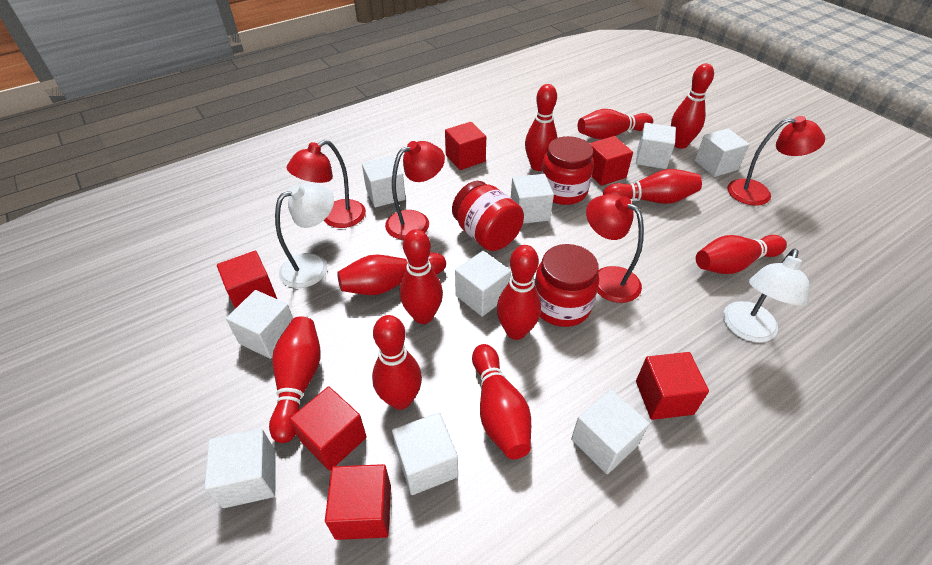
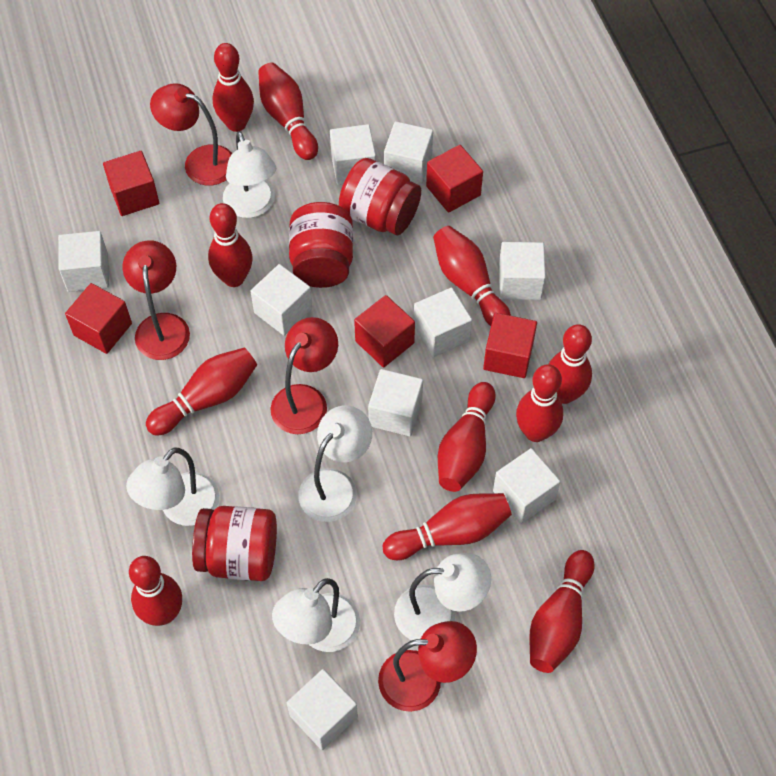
red cube: 6 -> 5
white lamp: 2 -> 5

